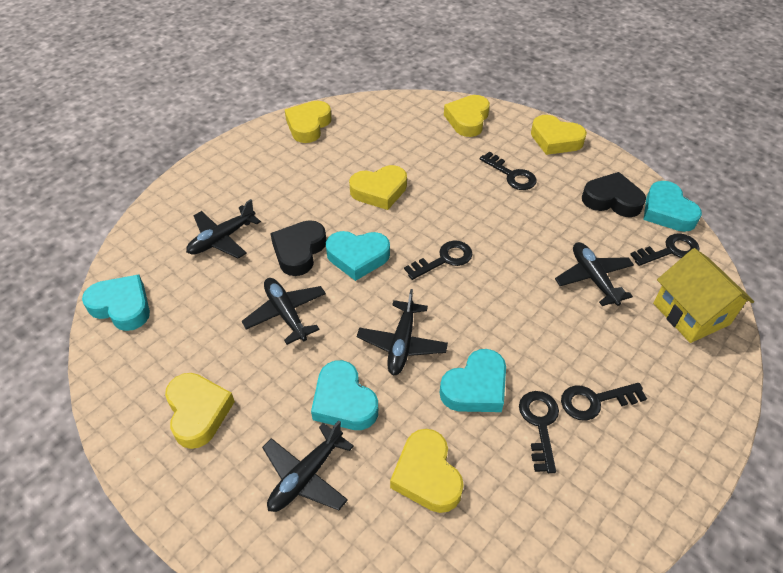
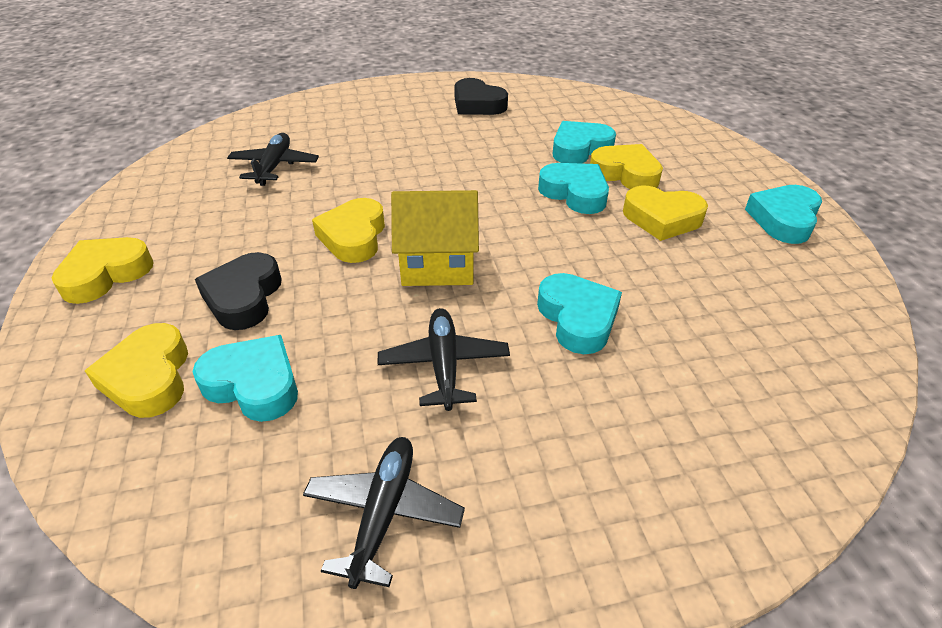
black key: 5 -> 0
black plane: 5 -> 3
yellow heart: 6 -> 5

